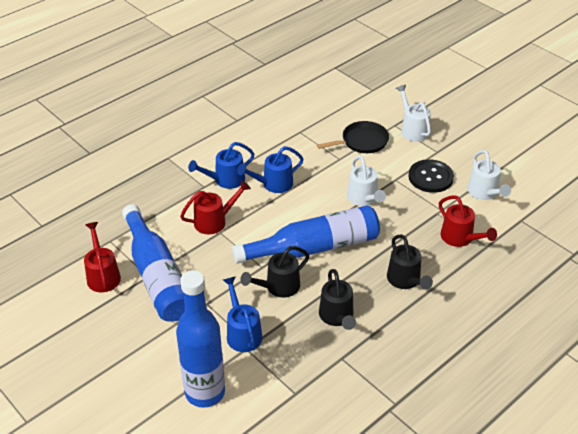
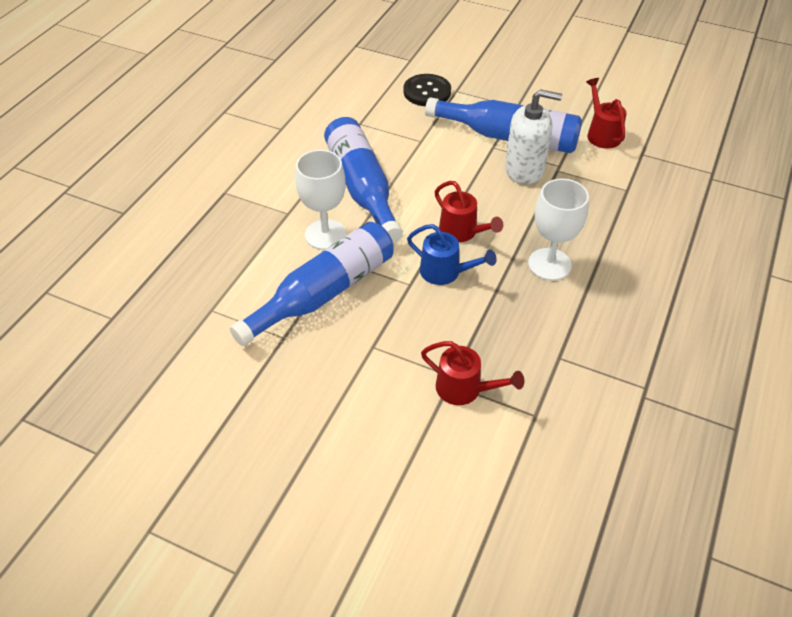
black pan: 1 -> 0
black watering can: 3 -> 0
blue watering can: 3 -> 1
white goblet: 0 -> 2
white soap dispenser: 0 -> 1
white watering can: 3 -> 0

